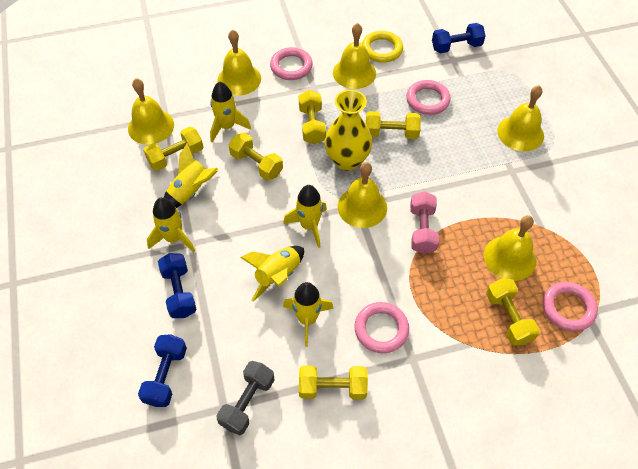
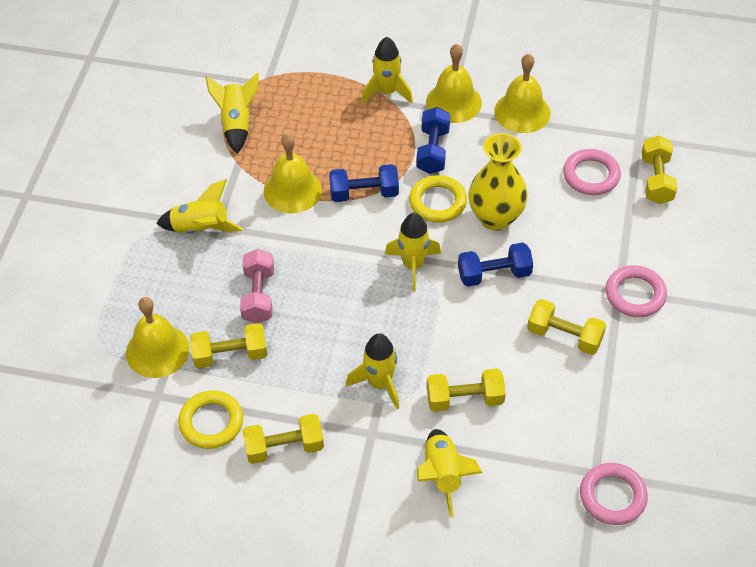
grey dumbbell: 1 -> 0
pink ring: 4 -> 3
yellow bell: 6 -> 4
yellow dumbbell: 6 -> 5
yellow ring: 1 -> 2

